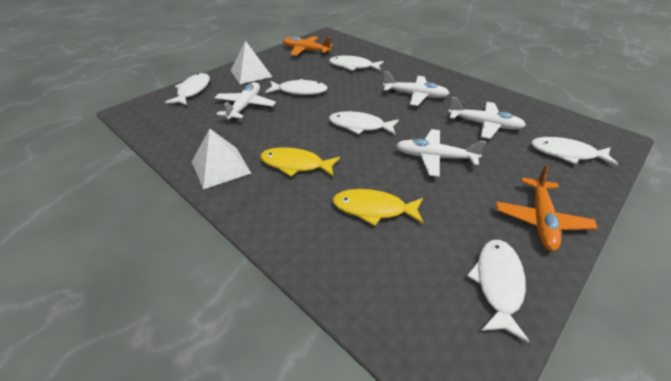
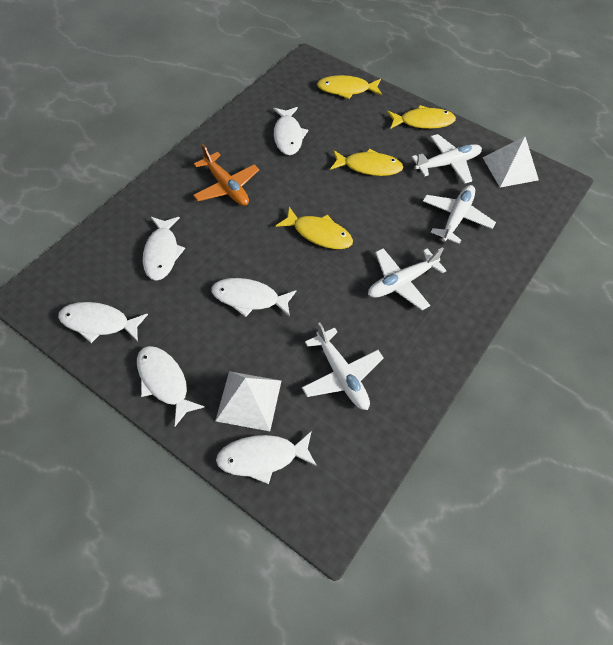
orange plane: 2 -> 1
yellow fish: 2 -> 4

